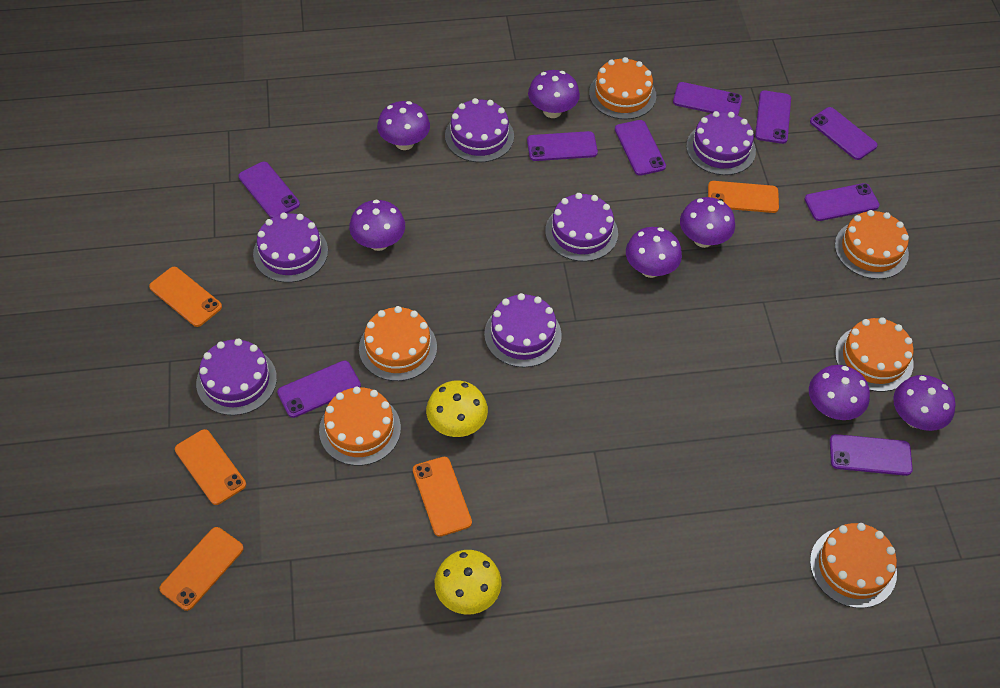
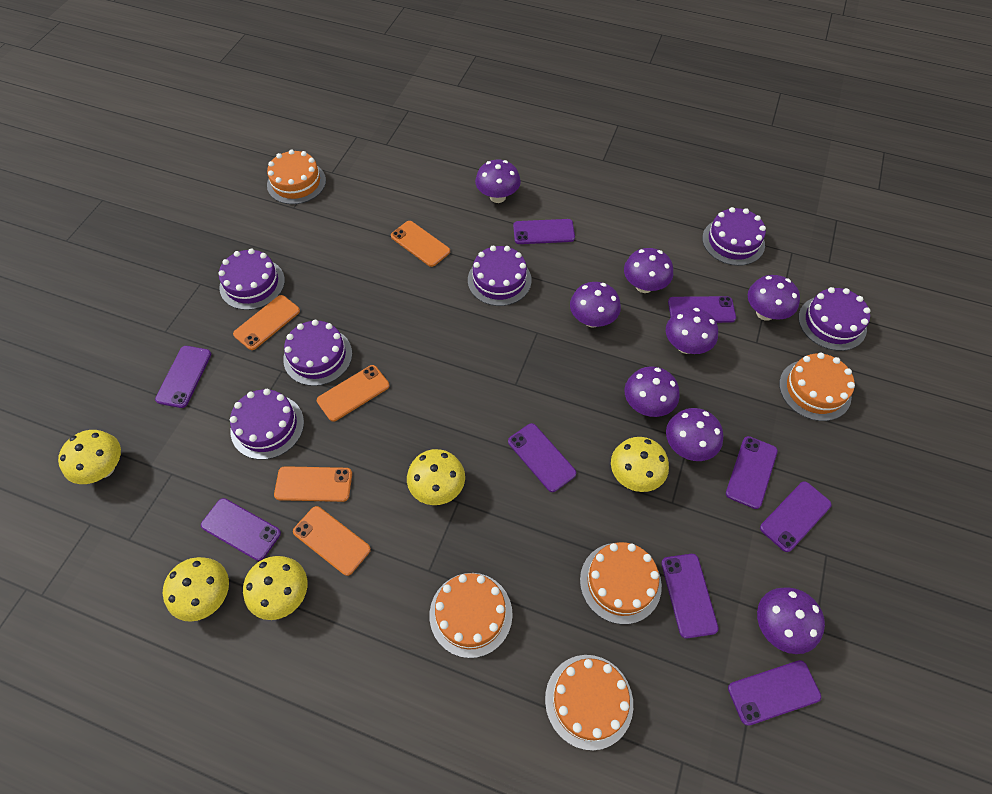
orange cake: 6 -> 5
purple mushroom: 7 -> 8
yellow mushroom: 2 -> 5

